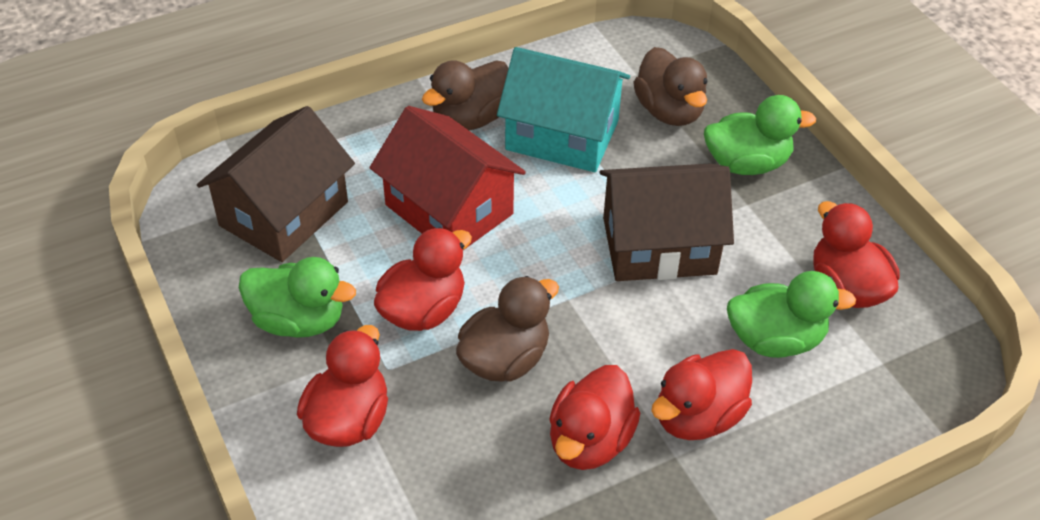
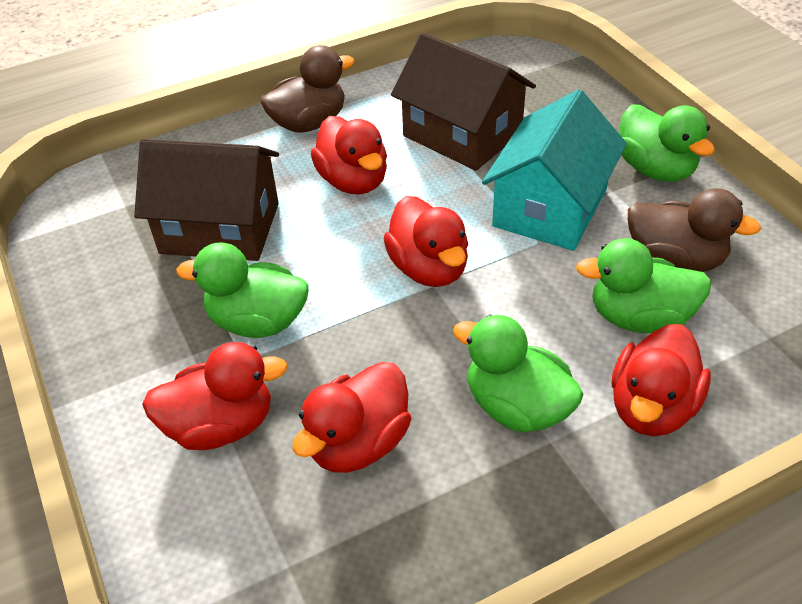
brown duck: 3 -> 2
green duck: 3 -> 4
red house: 1 -> 0

